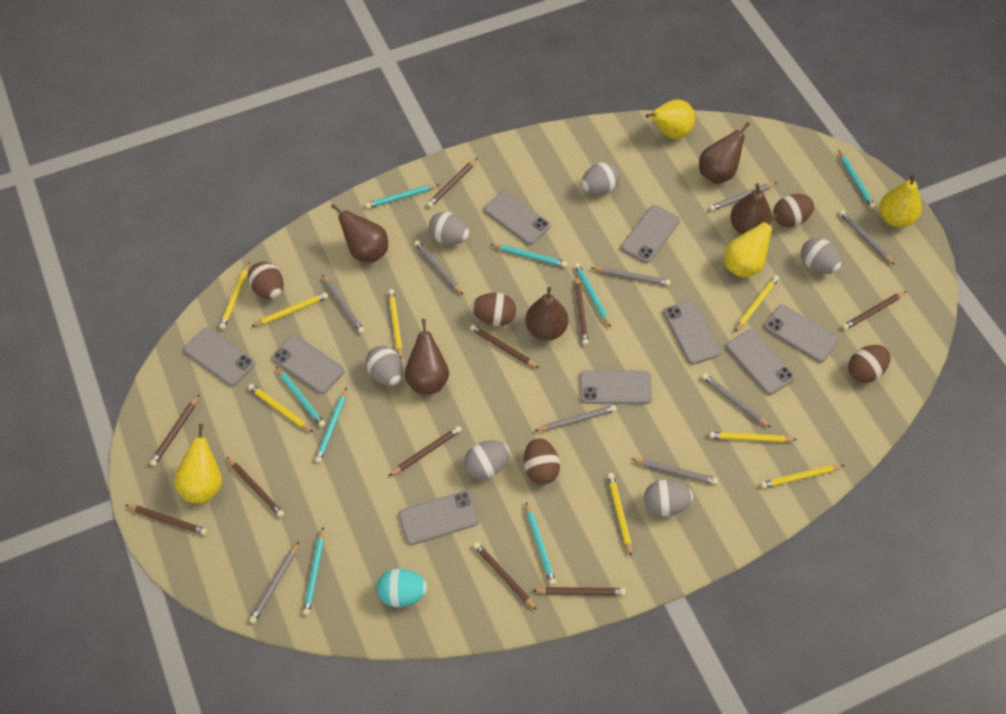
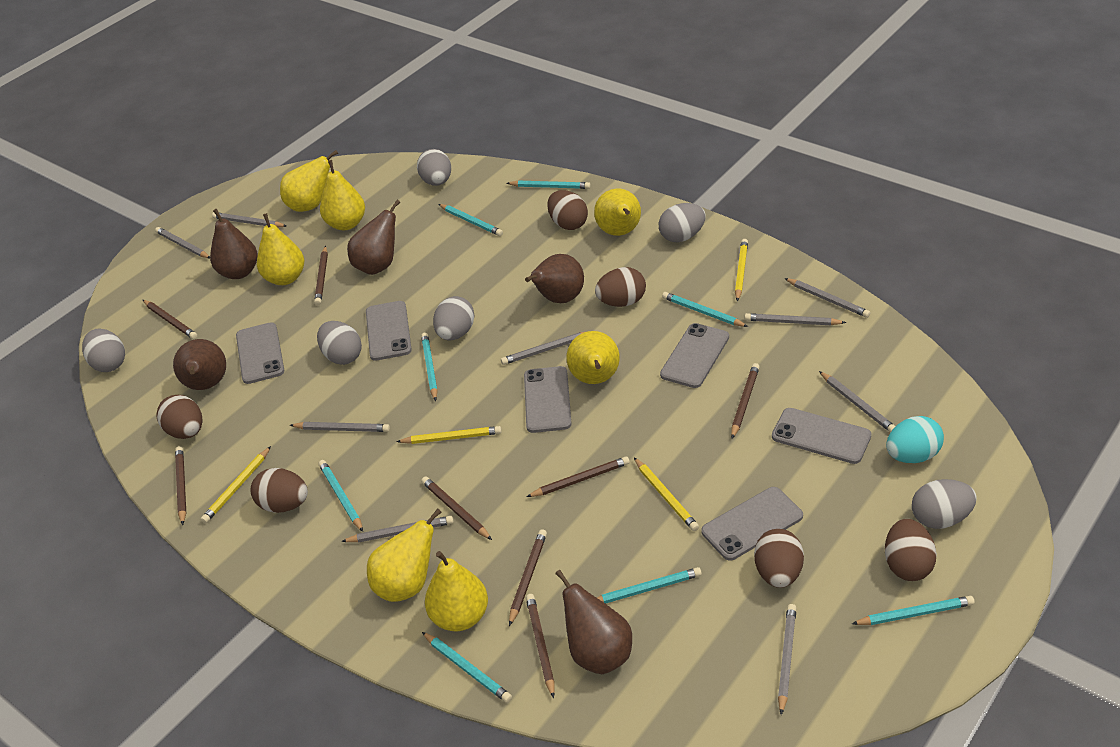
brown egg: 5 -> 6
brown pencil: 10 -> 8
grey phone: 9 -> 6
yellow pear: 4 -> 7
yellow pencil: 8 -> 4

